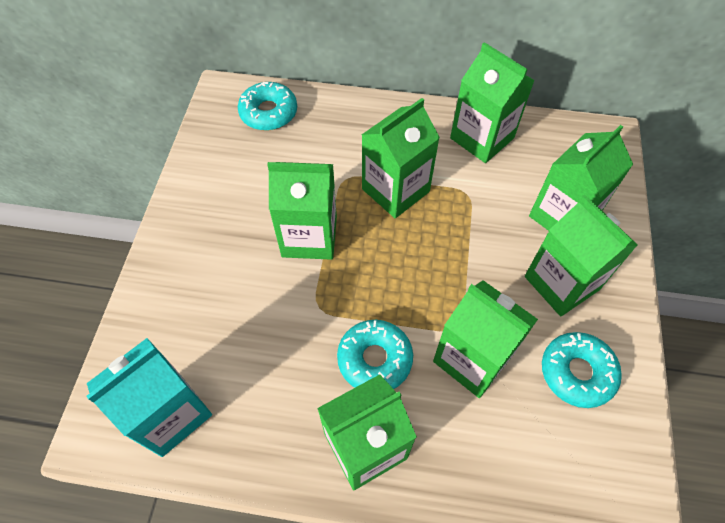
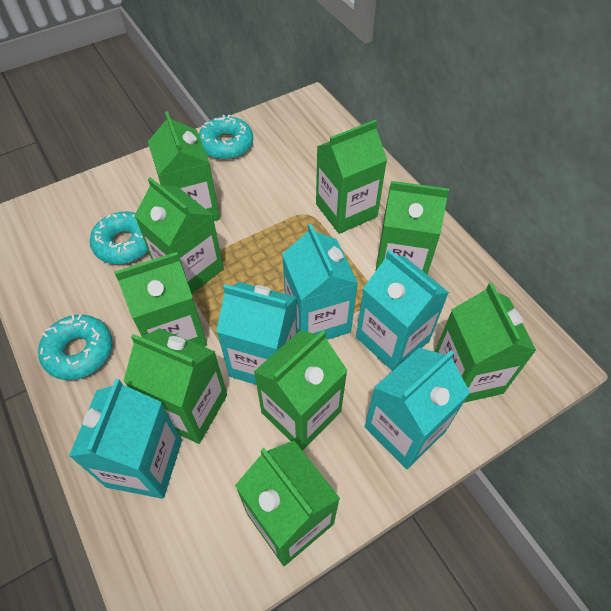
green carton: 7 -> 9
turquoise carton: 1 -> 5

